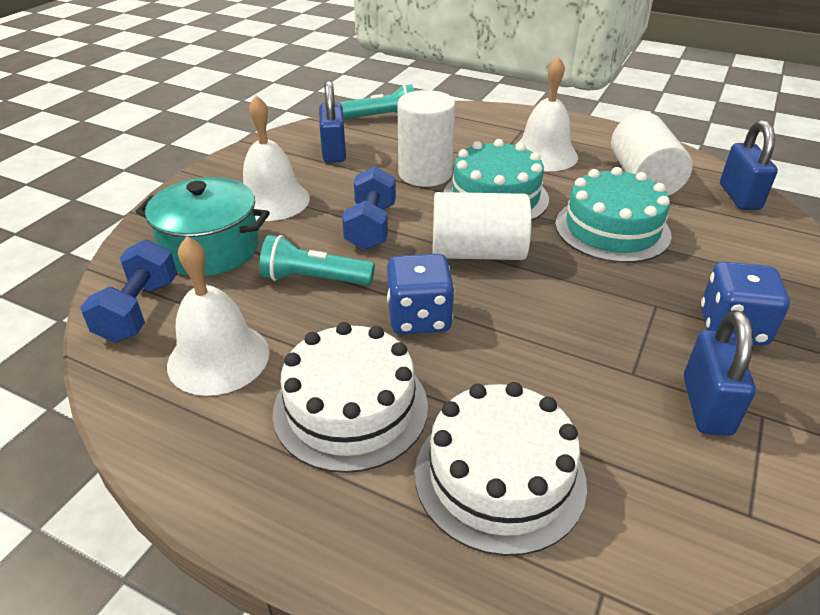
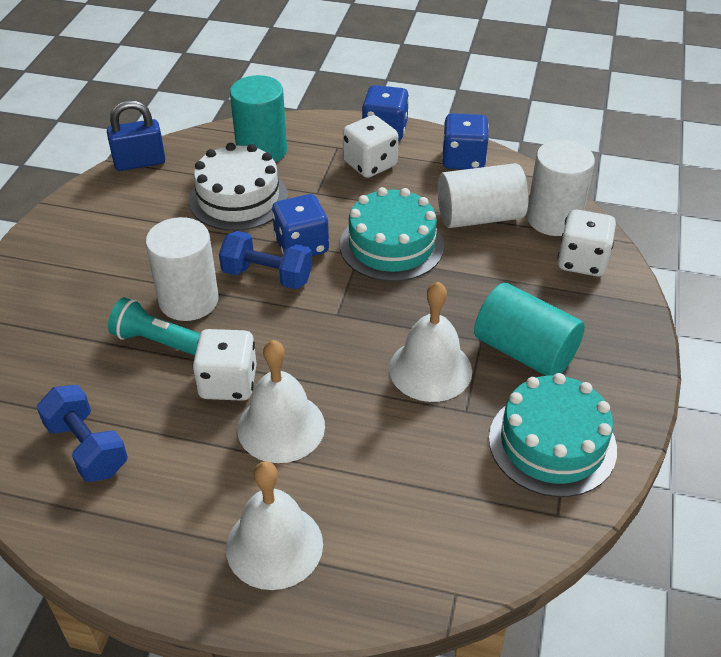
blue dice: 2 -> 3
blue padlock: 3 -> 1
turquoise cylinder: 0 -> 2
turquoise flashlight: 2 -> 1
turquoise pot: 1 -> 0
white cake: 2 -> 1
white dice: 0 -> 3

